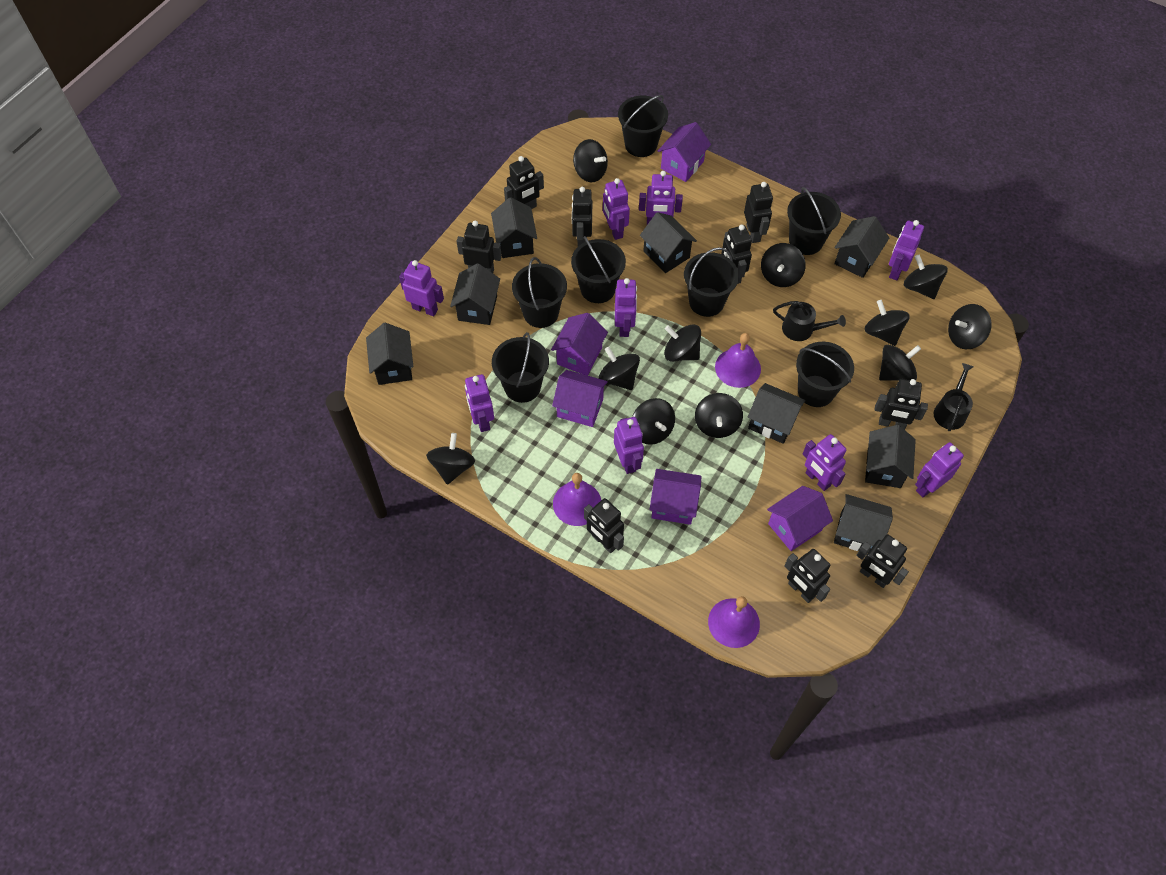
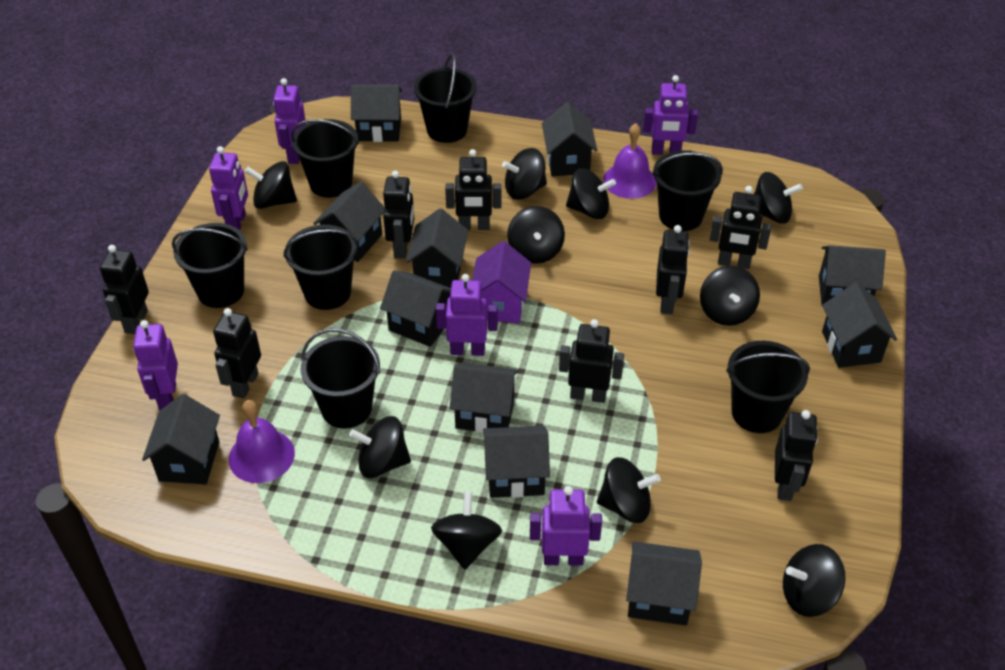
black house: 8 -> 11
black robot: 9 -> 8
black spinning top: 11 -> 10
black watering can: 2 -> 0
purple bell: 3 -> 2
purple house: 5 -> 1
purple robot: 9 -> 6

